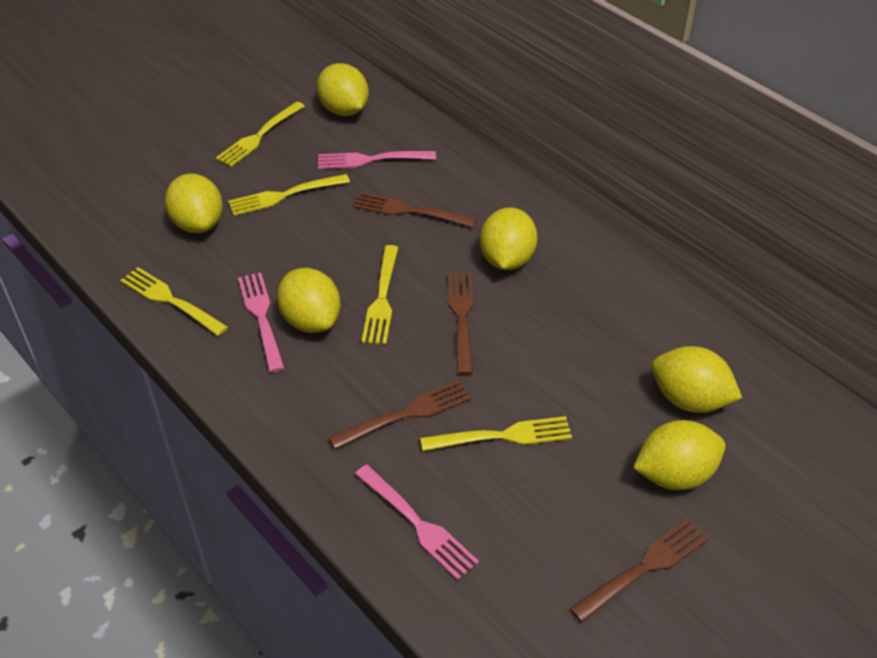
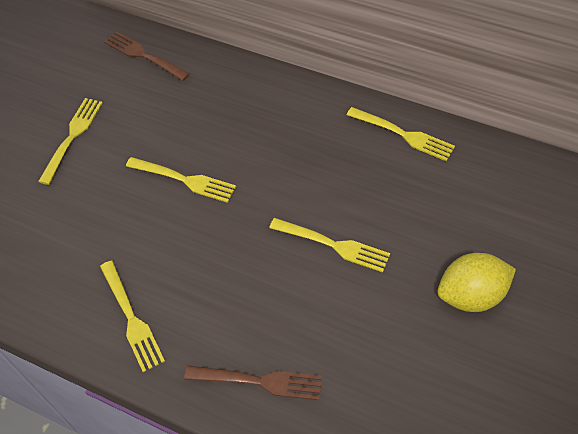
brown fork: 4 -> 2
pink fork: 3 -> 0
yellow lemon: 6 -> 1

